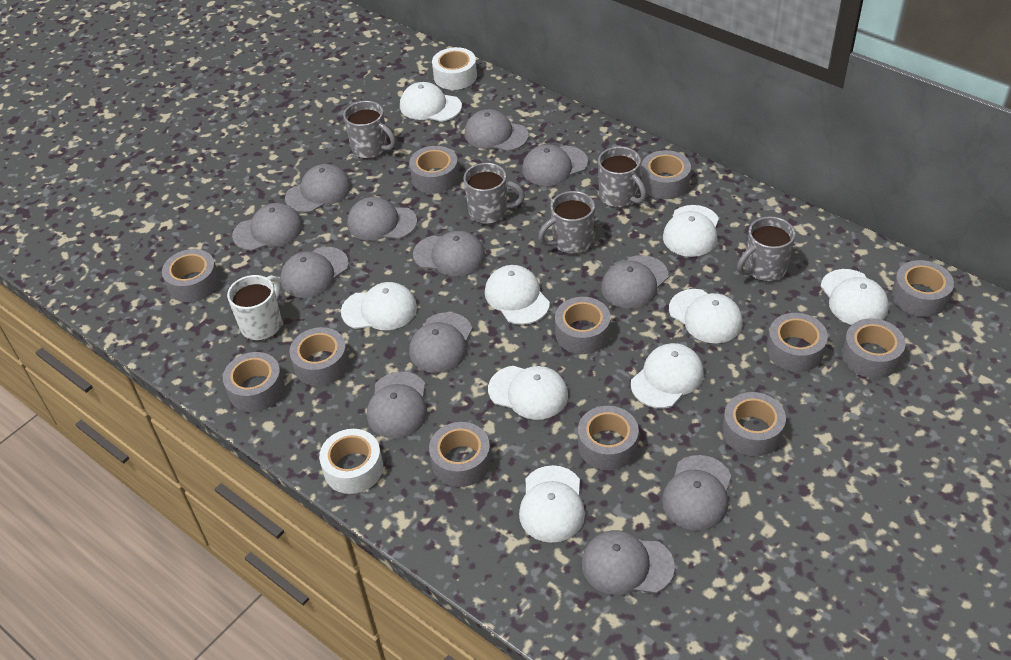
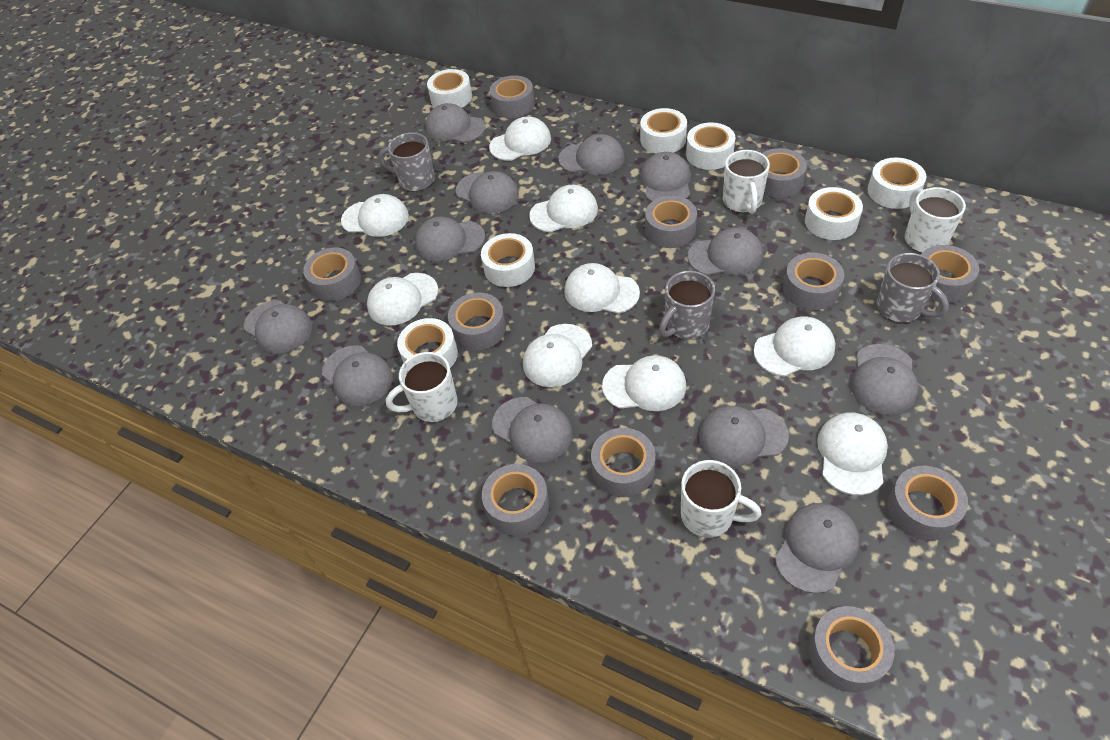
grey mug: 5 -> 3
grey tape: 12 -> 11
white mug: 1 -> 4
white tape: 2 -> 7

